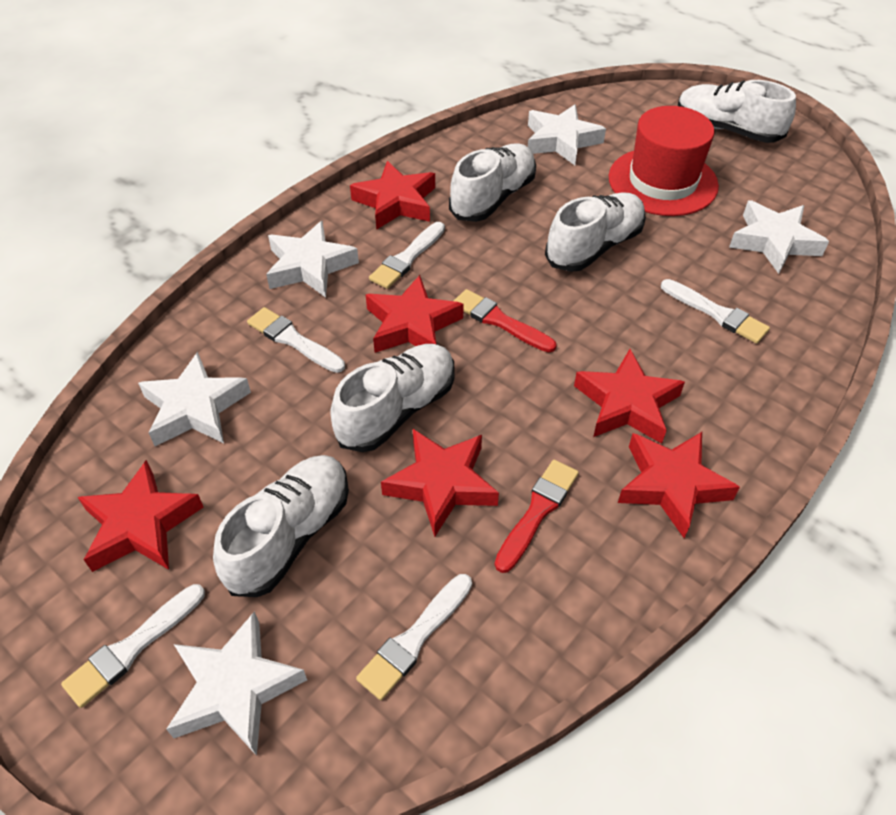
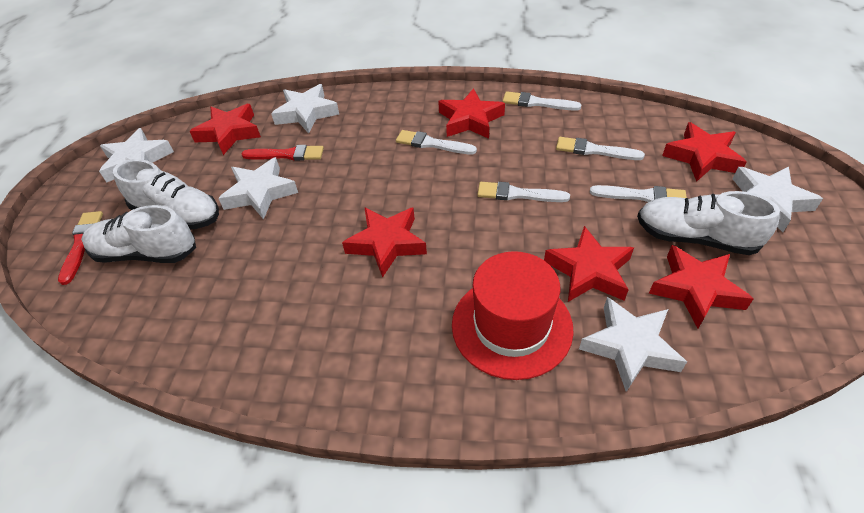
white shoe: 5 -> 3

